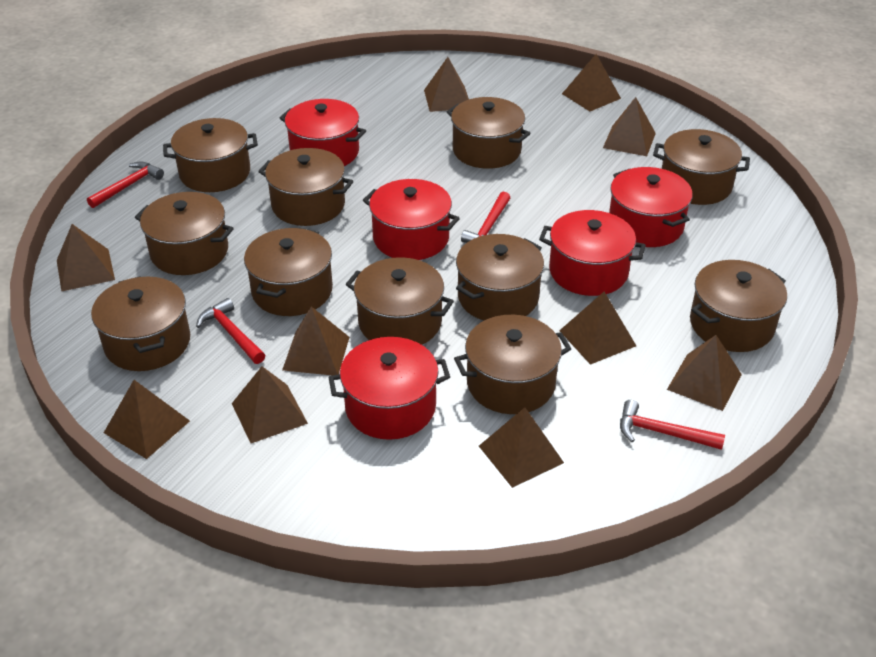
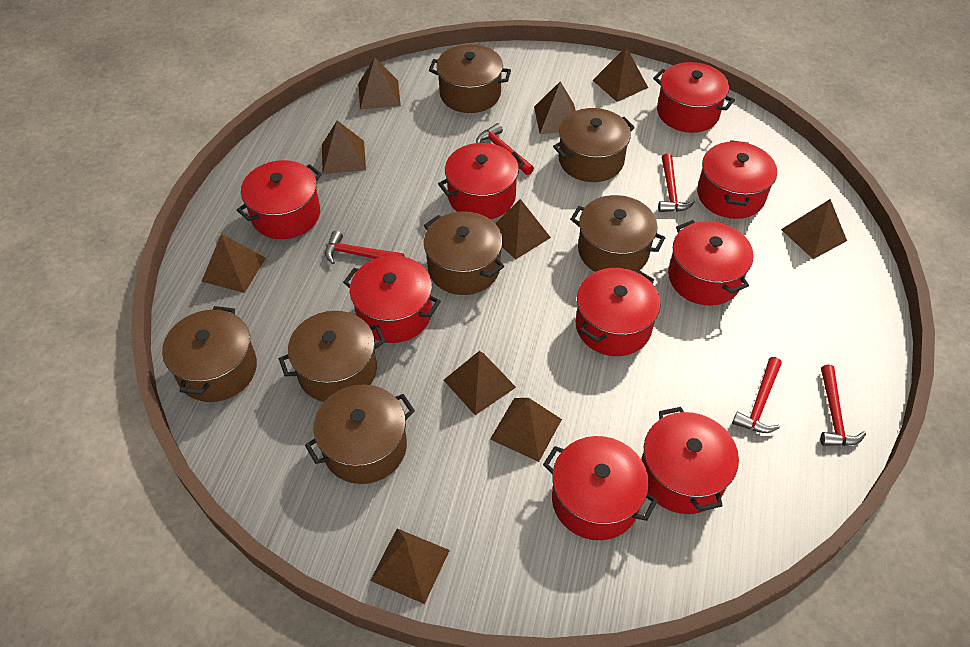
brown pot: 11 -> 7
red hammer: 4 -> 5
red pot: 5 -> 9

